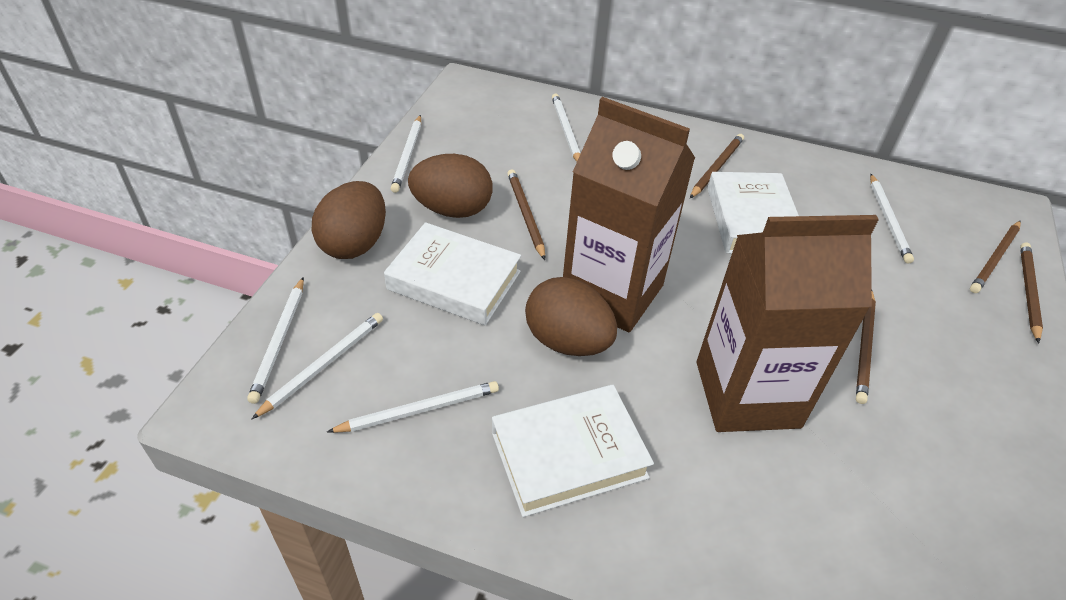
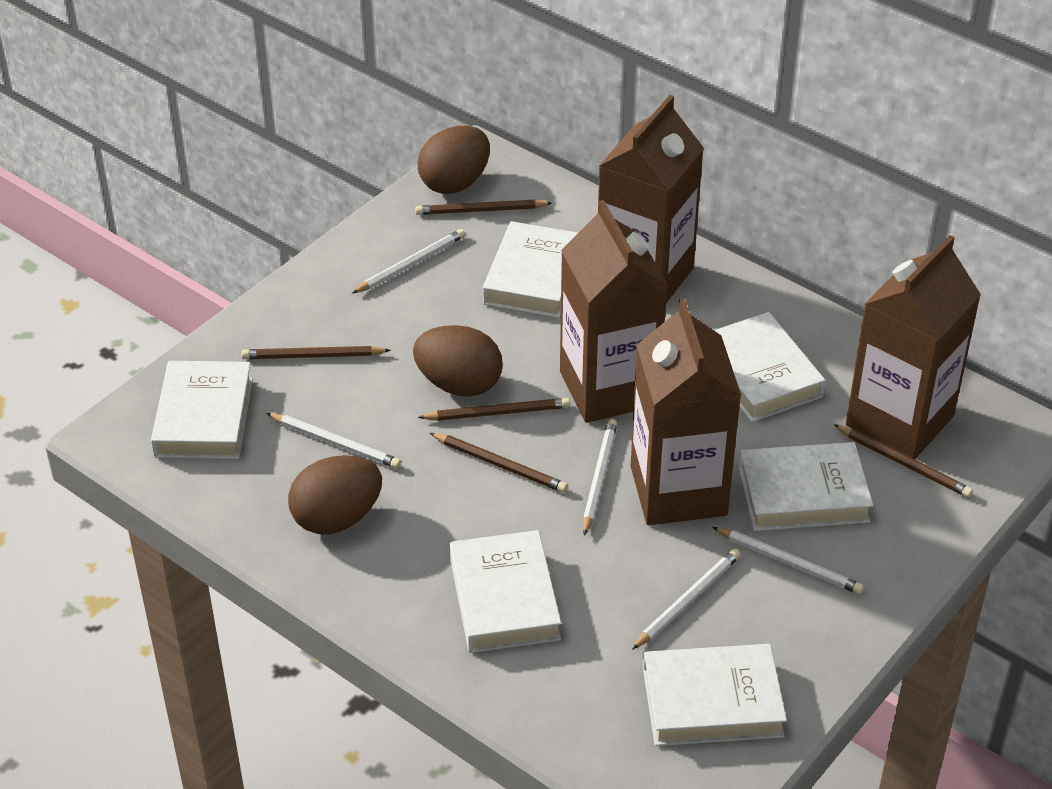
brown carton: 2 -> 4
white book: 3 -> 6
white pencil: 6 -> 5

